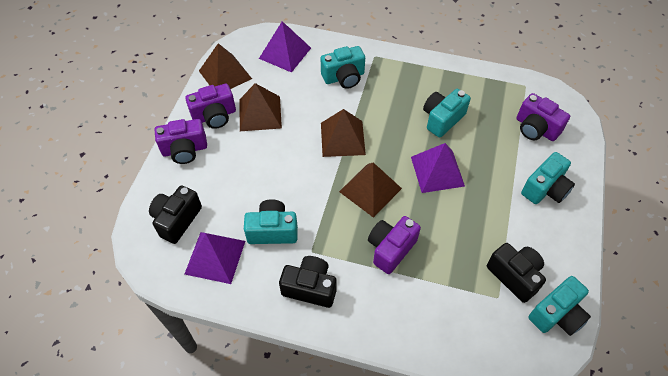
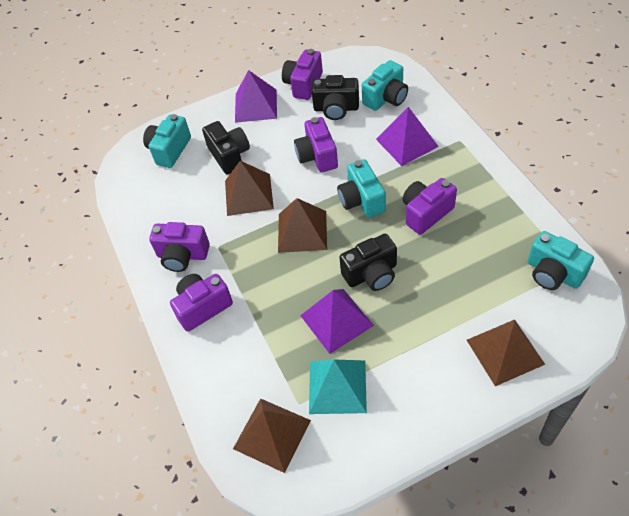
purple camera: 4 -> 5
turquoise camera: 5 -> 4
turquoise pyramid: 0 -> 1

